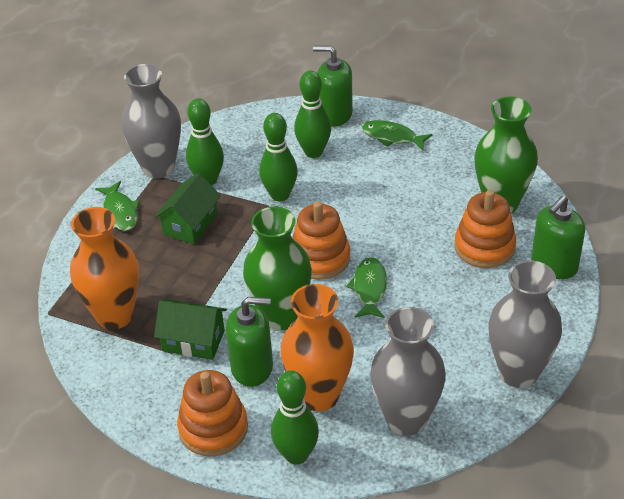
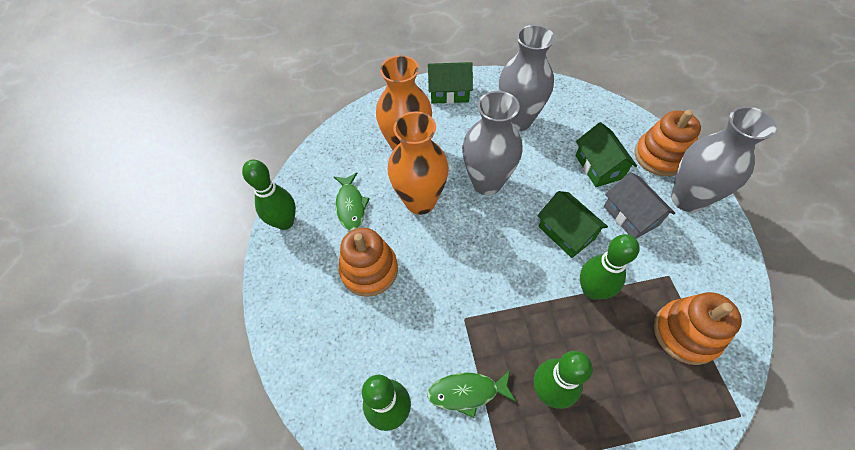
green fish: 3 -> 2
green house: 2 -> 3
green soap dispenser: 3 -> 0
green vase: 2 -> 0
grey house: 0 -> 1

